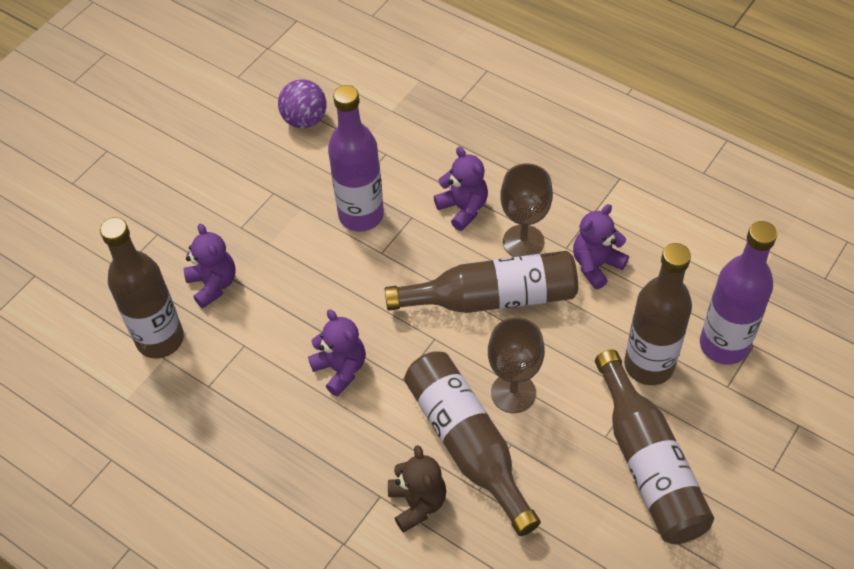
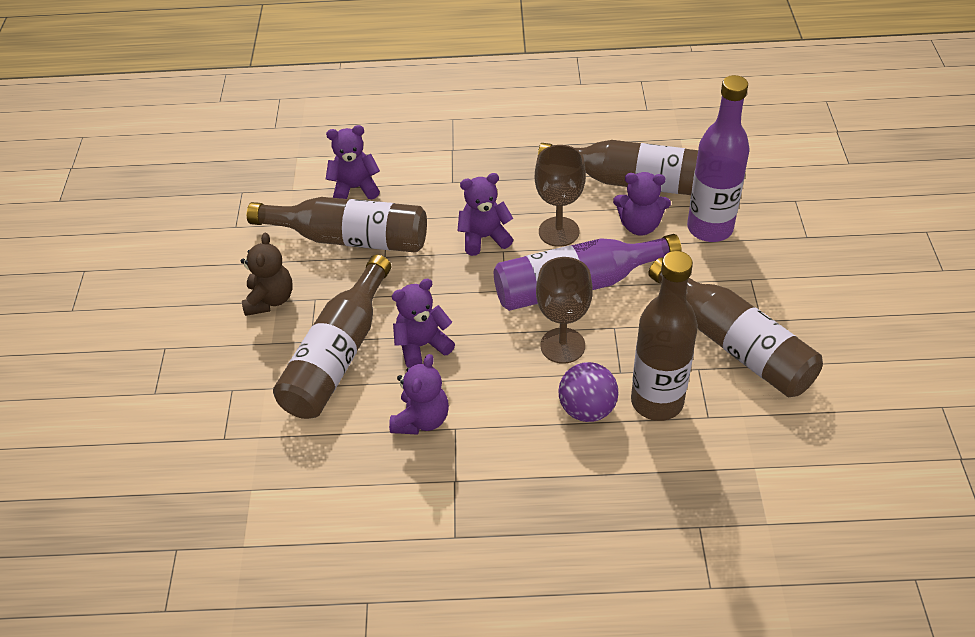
purple teddy bear: 4 -> 5

